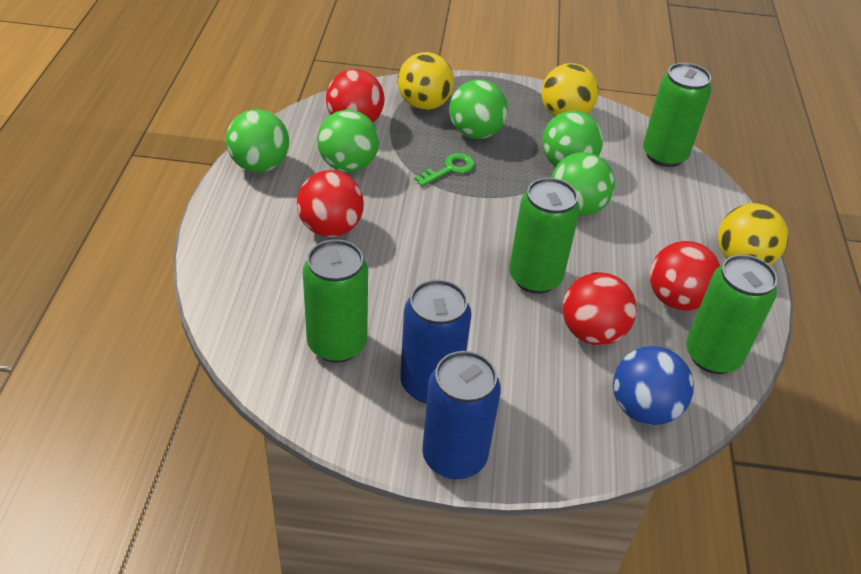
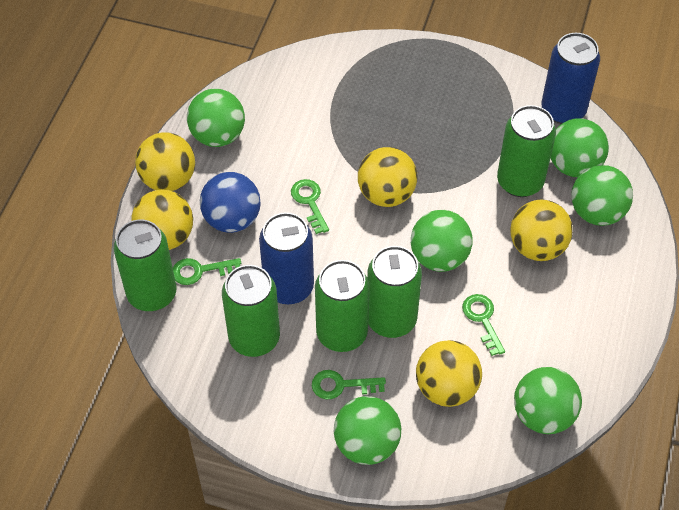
green ball: 5 -> 6
green can: 4 -> 5
green key: 1 -> 4
red ball: 4 -> 0
yellow ball: 3 -> 5

